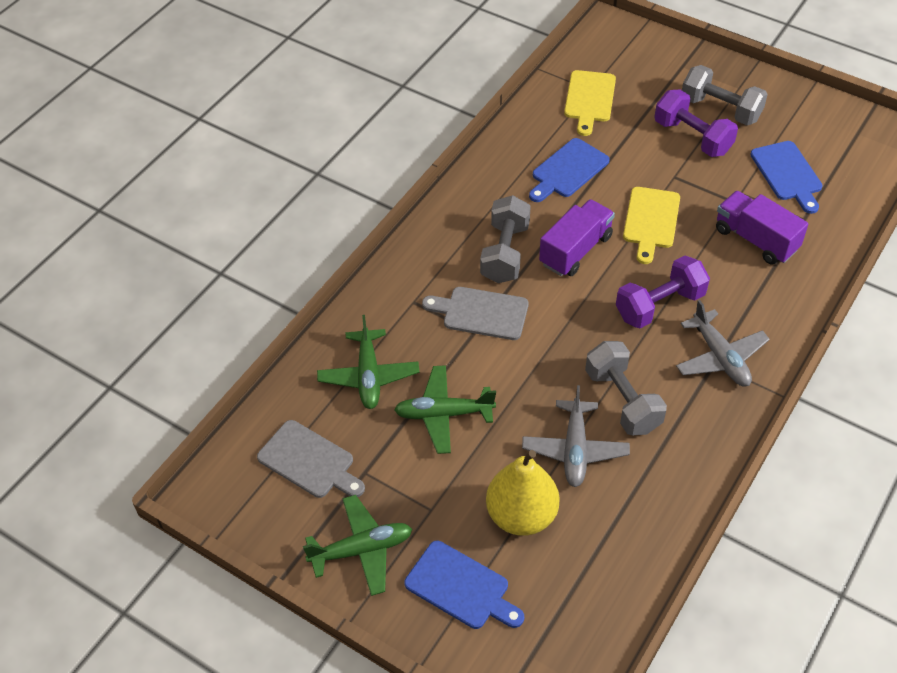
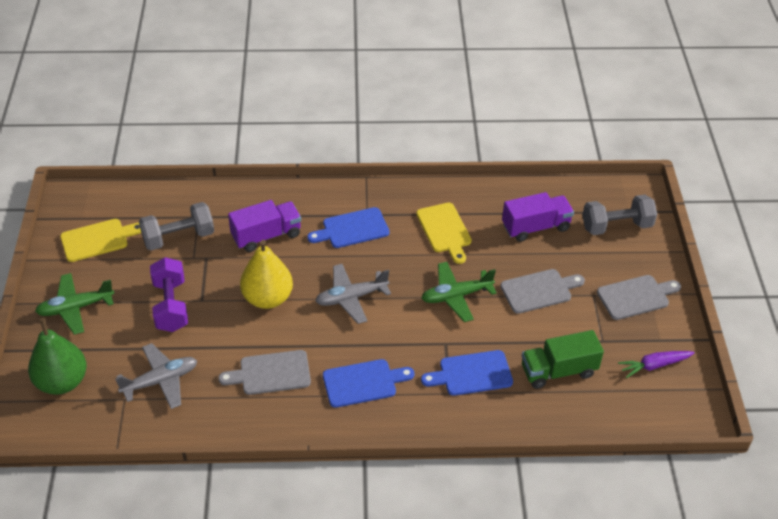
green pear: 0 -> 1
green plane: 3 -> 2
green truck: 0 -> 1
grey cutting board: 2 -> 3
grey dumbbell: 3 -> 2
purple carrot: 0 -> 1
purple dumbbell: 2 -> 1

